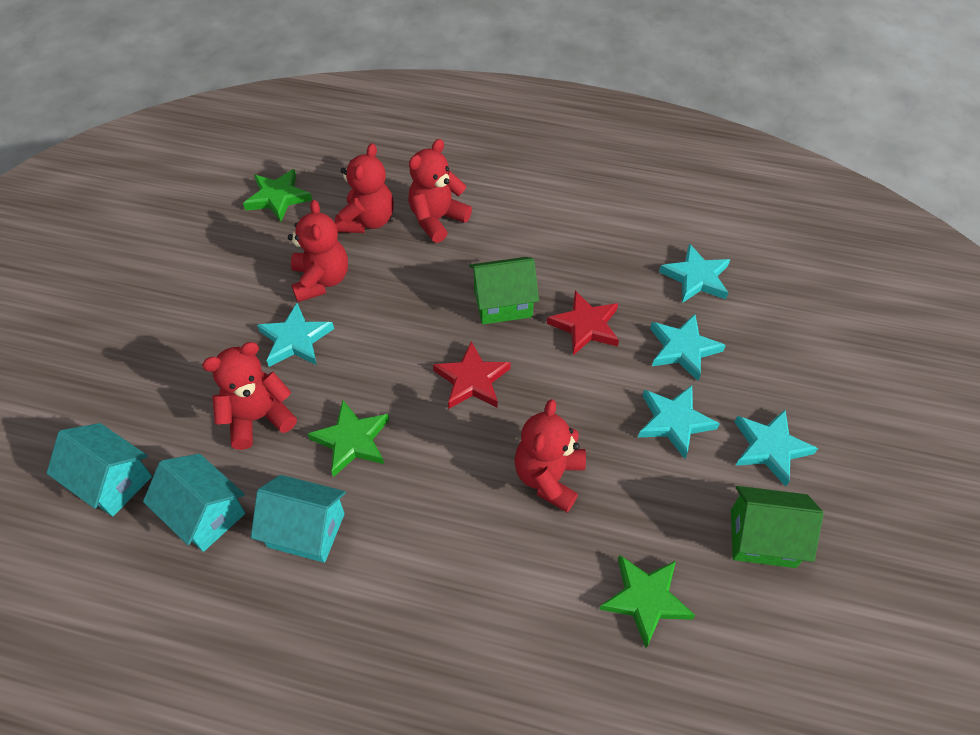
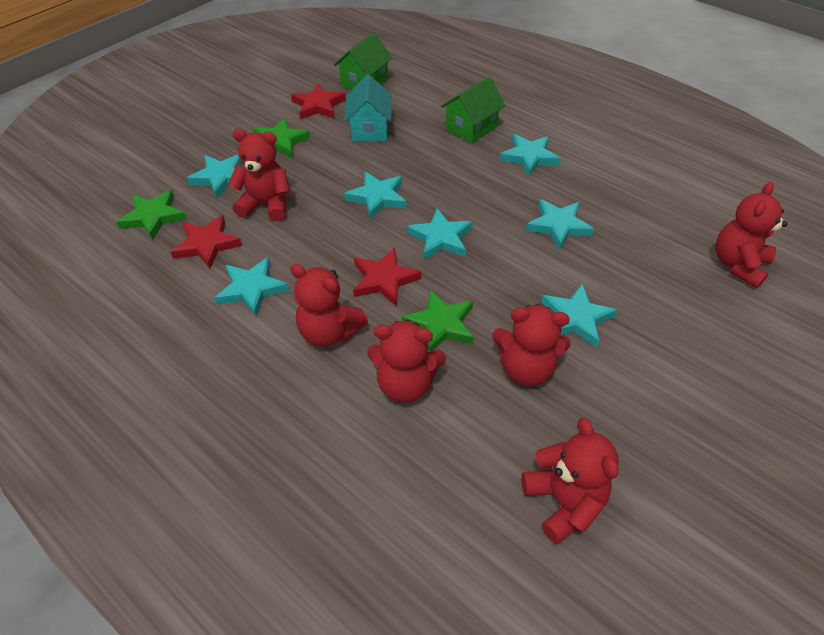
red star: 2 -> 3
red teddy bear: 5 -> 6
turquoise house: 3 -> 1
turquoise star: 5 -> 7

